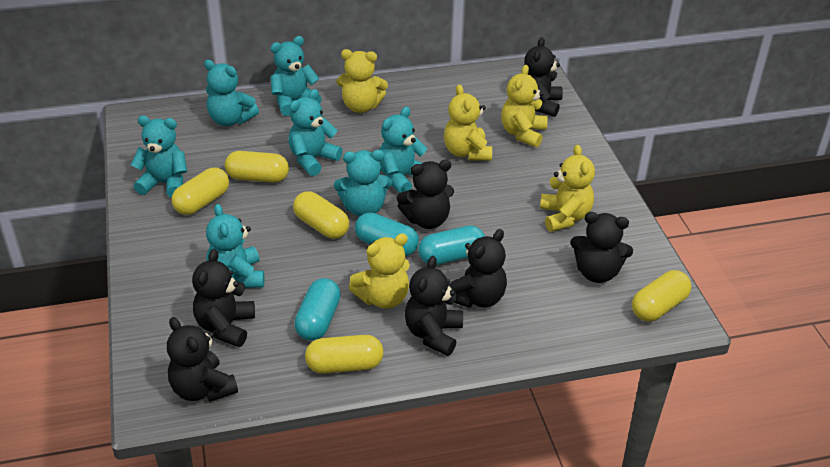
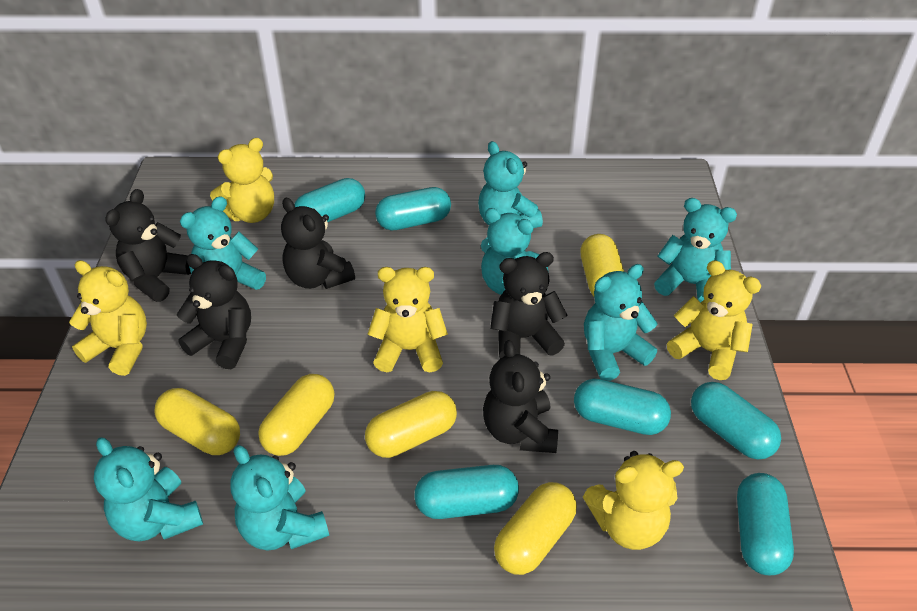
black teddy bear: 7 -> 5
turquoise capsule: 3 -> 6

